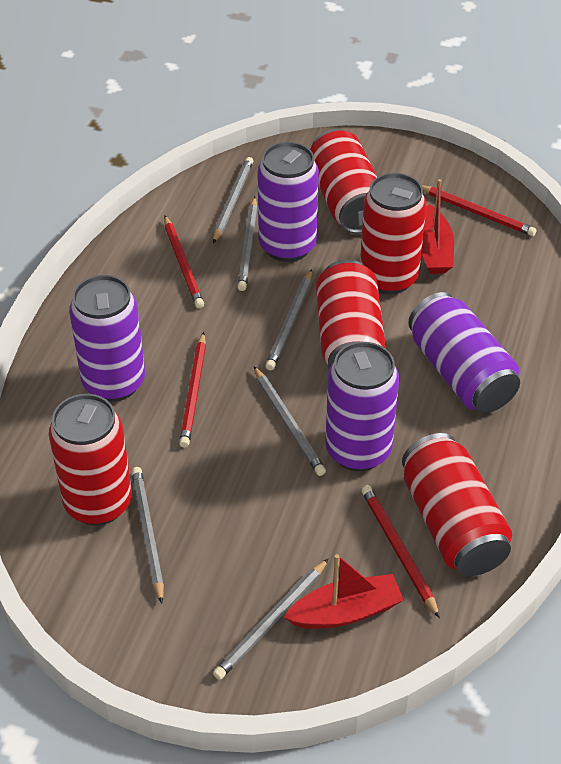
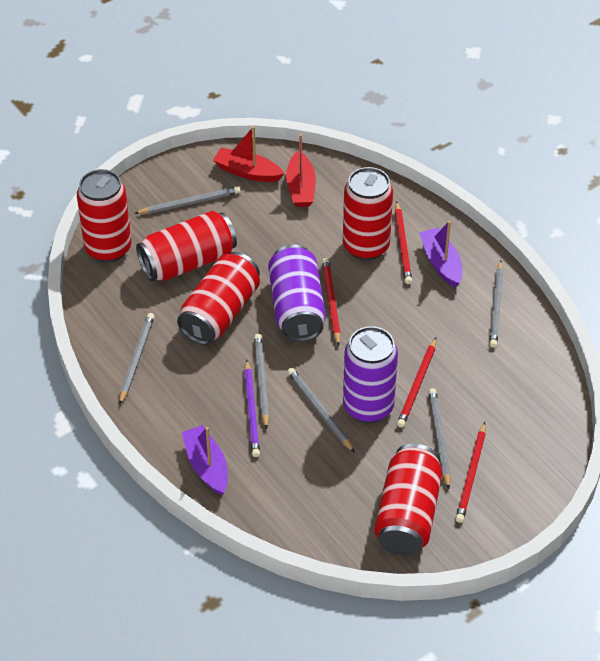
purple boat: 0 -> 2
purple can: 4 -> 2
purple pencil: 0 -> 1

